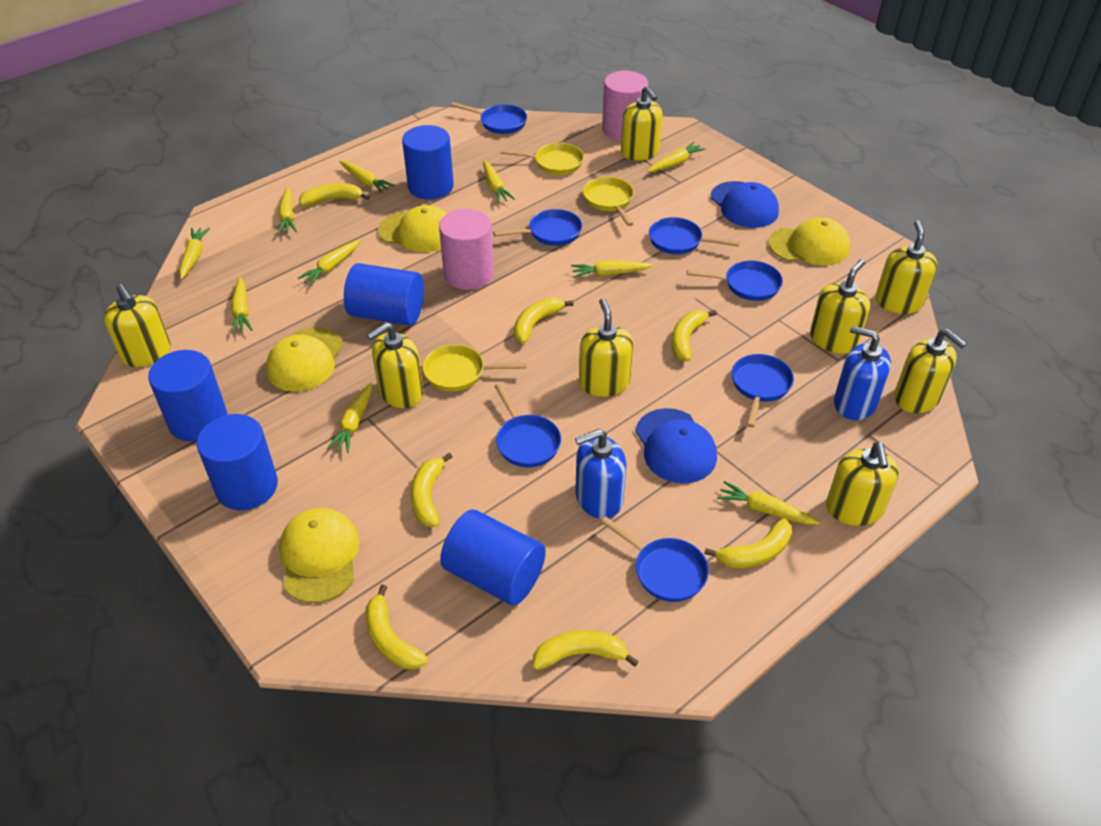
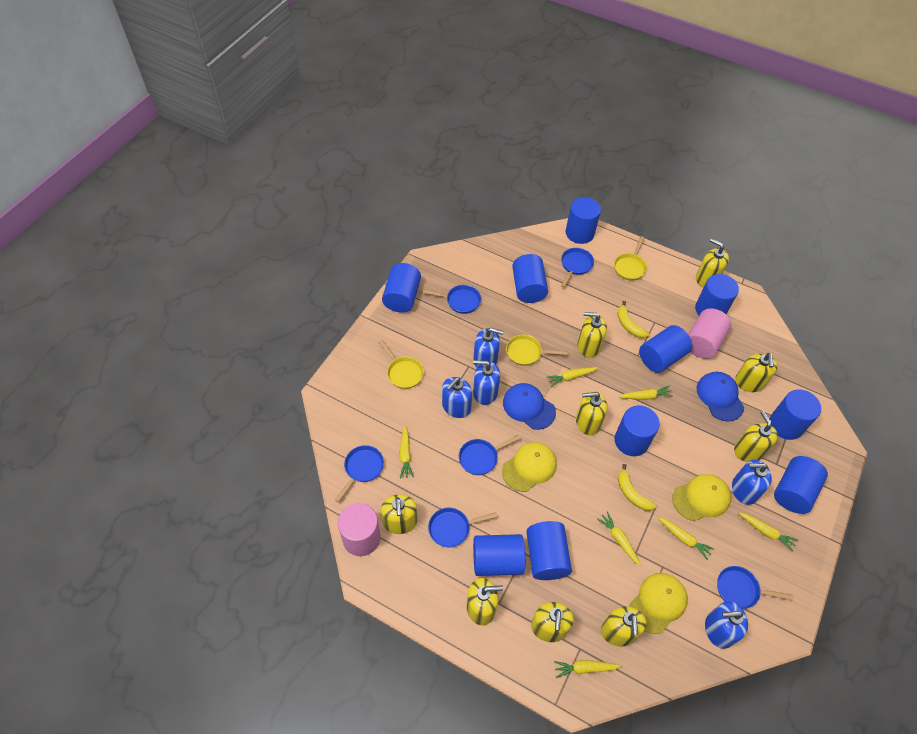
blue cylinder: 5 -> 10
blue pan: 7 -> 6
blue soap dispenser: 2 -> 5
yellow banana: 7 -> 2
yellow cap: 4 -> 3
yellow carrot: 10 -> 7
yellow soap dispenser: 8 -> 9

